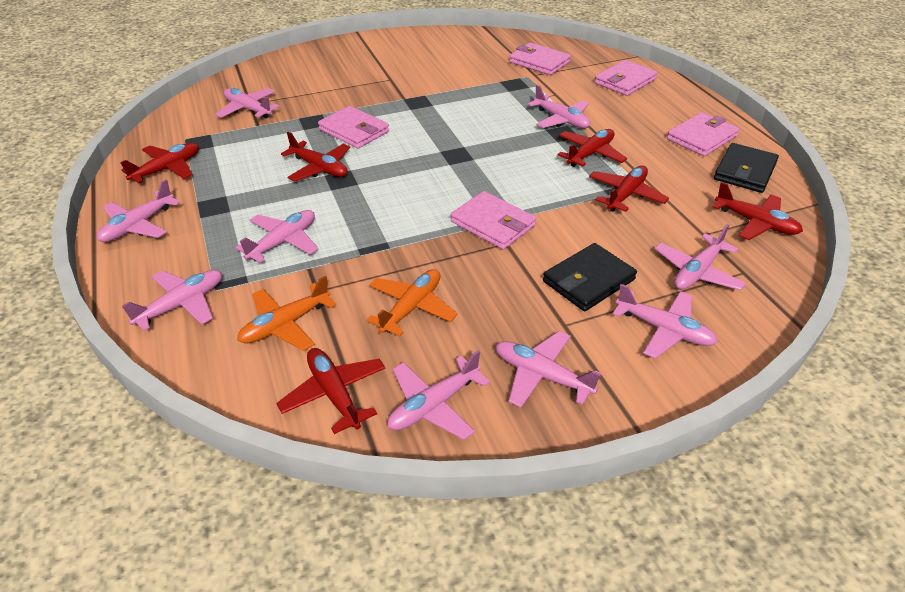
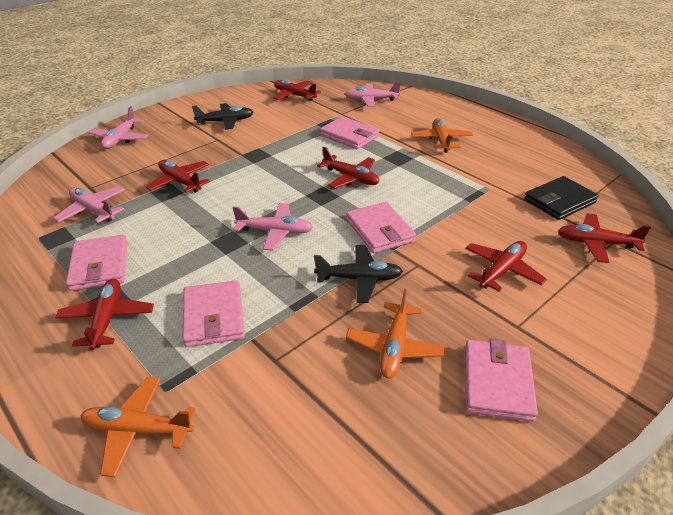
black plane: 0 -> 2
black wallet: 2 -> 1
orange plane: 2 -> 3
pink plane: 9 -> 4

